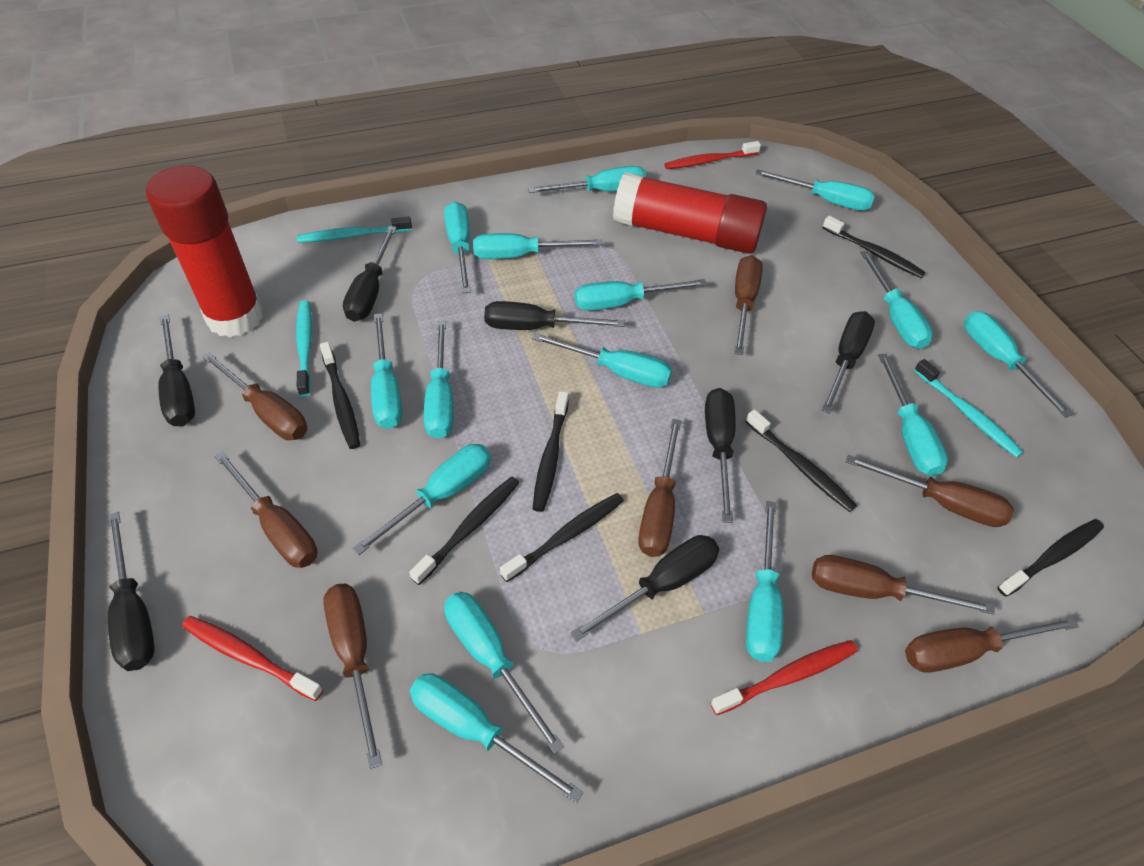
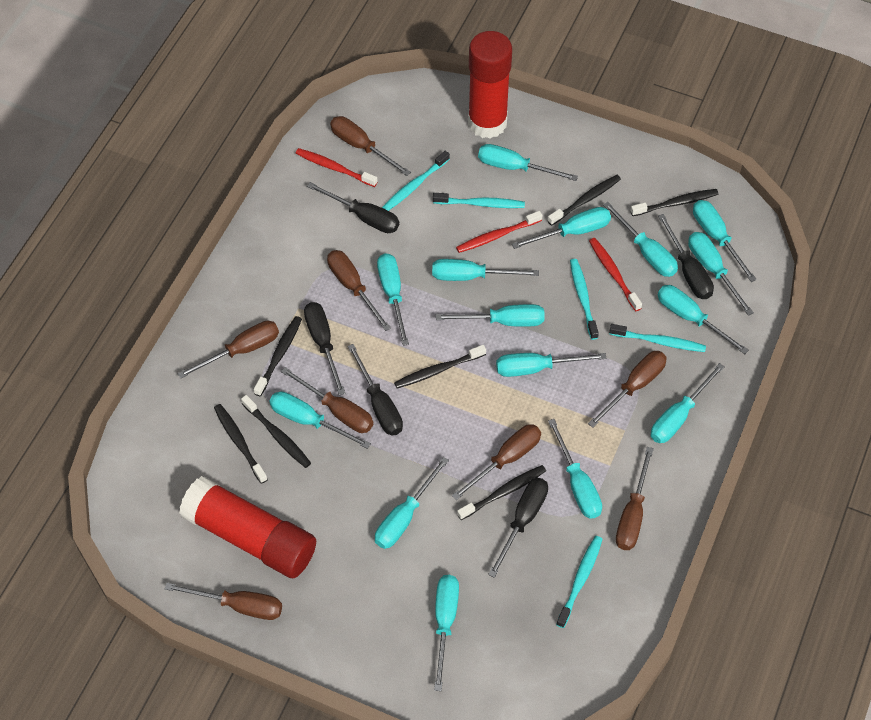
black screwdriver: 7 -> 5
turquoise toothbrush: 3 -> 5

